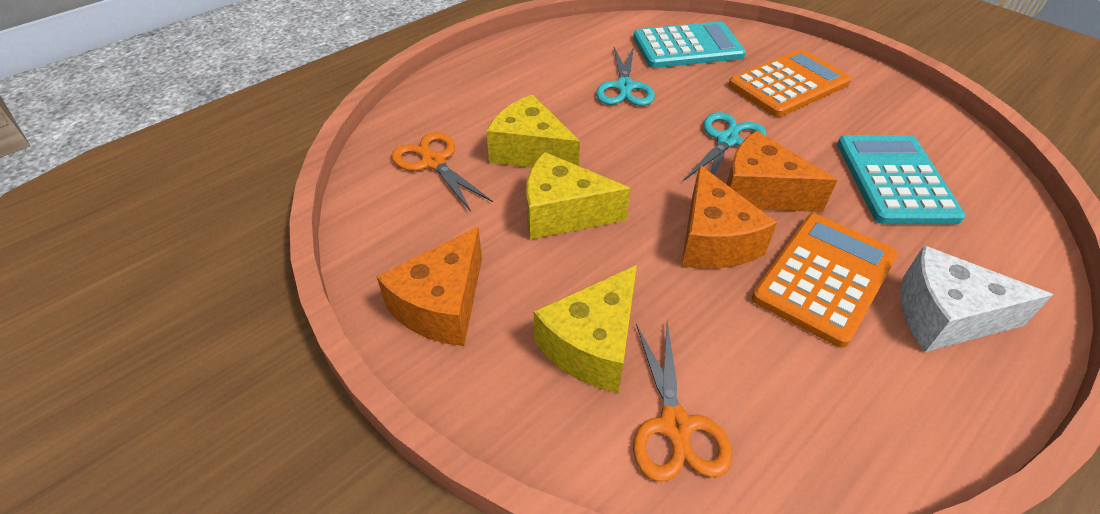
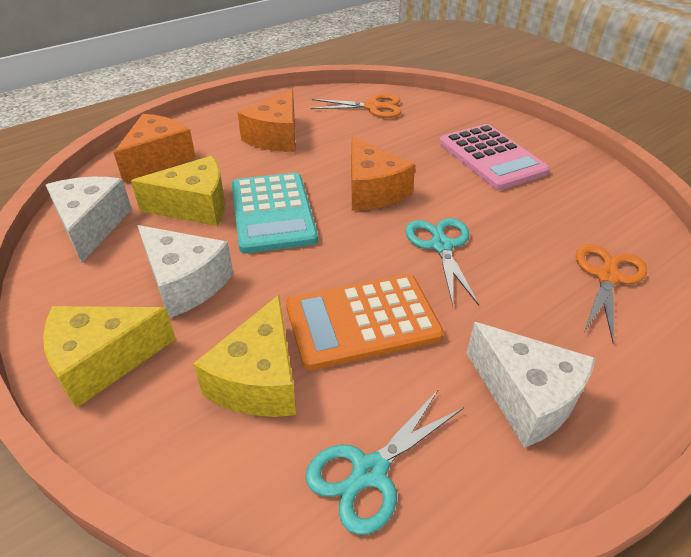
orange calculator: 2 -> 1
pink calculator: 0 -> 1
turquoise calculator: 2 -> 1
white cheese: 1 -> 3

